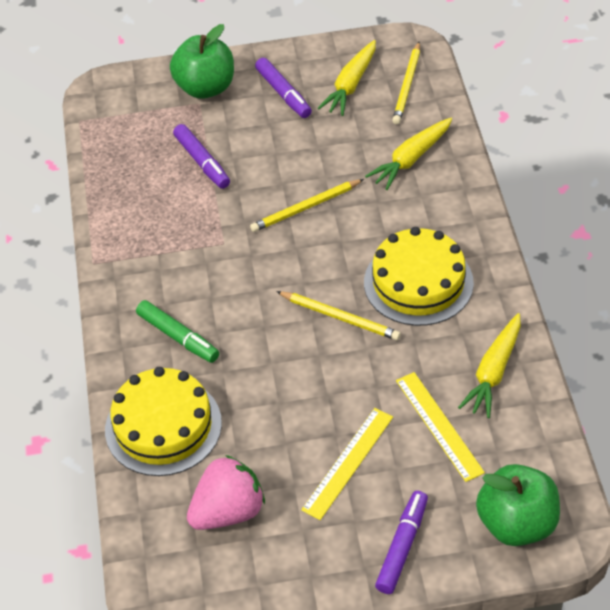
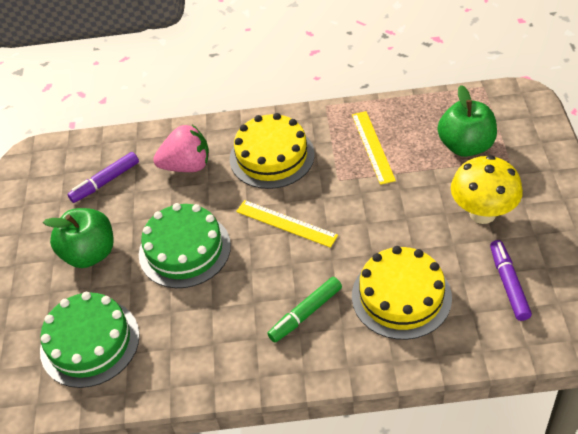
green cake: 0 -> 2
purple marker: 3 -> 2
yellow carrot: 3 -> 0
yellow mushroom: 0 -> 1
yellow pencil: 3 -> 0

